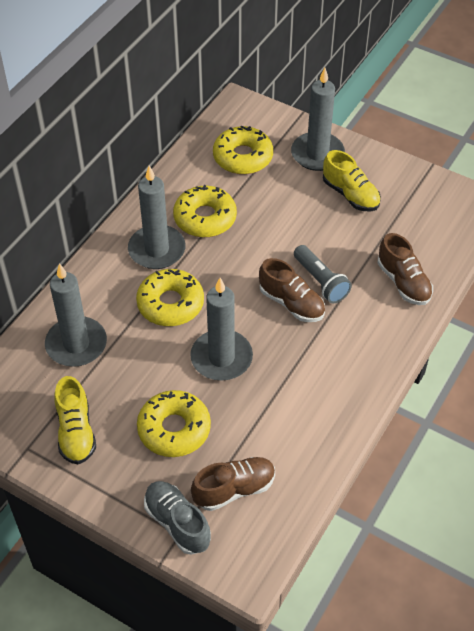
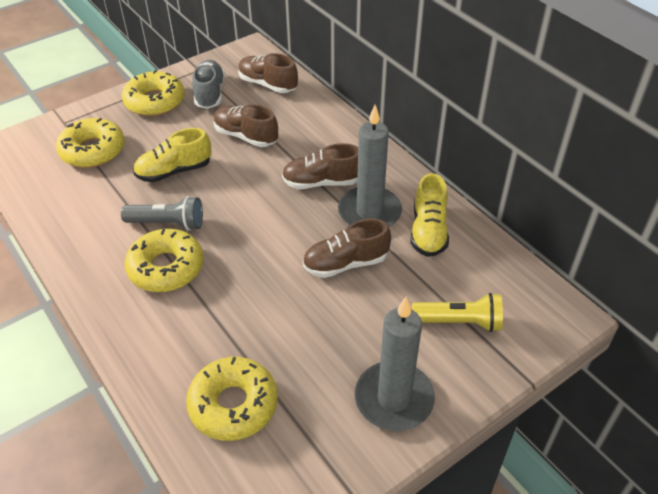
brown shoe: 3 -> 4
grey candle: 4 -> 2
yellow flashlight: 0 -> 1

